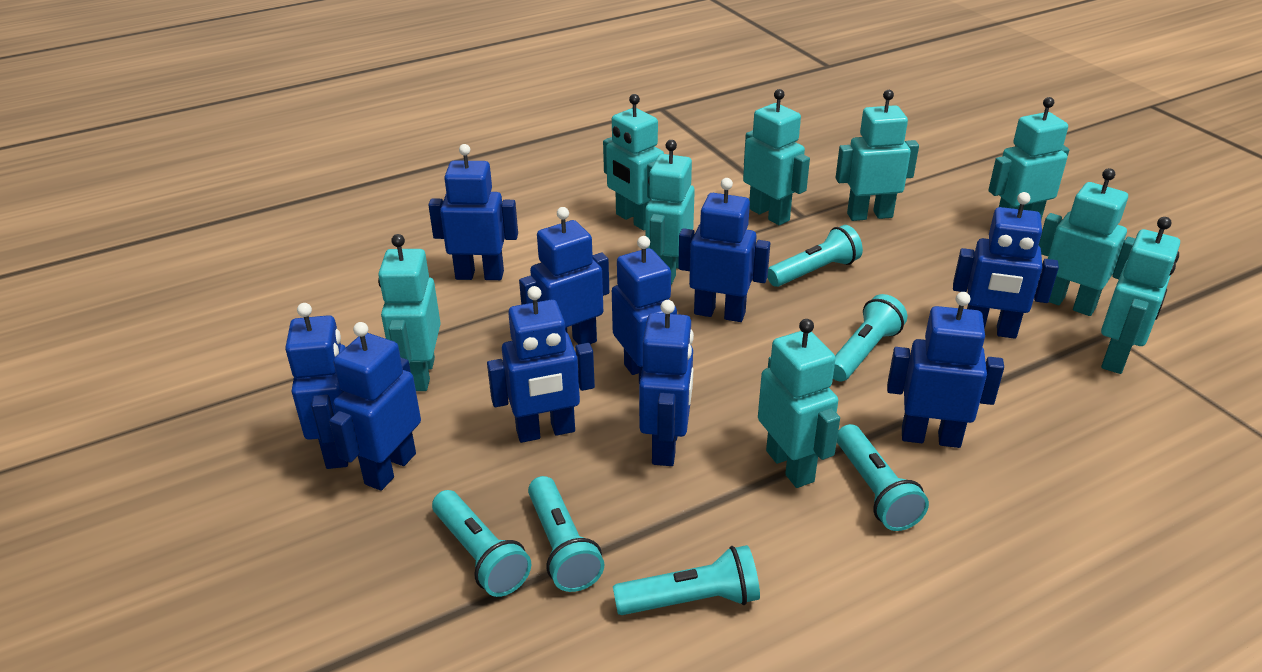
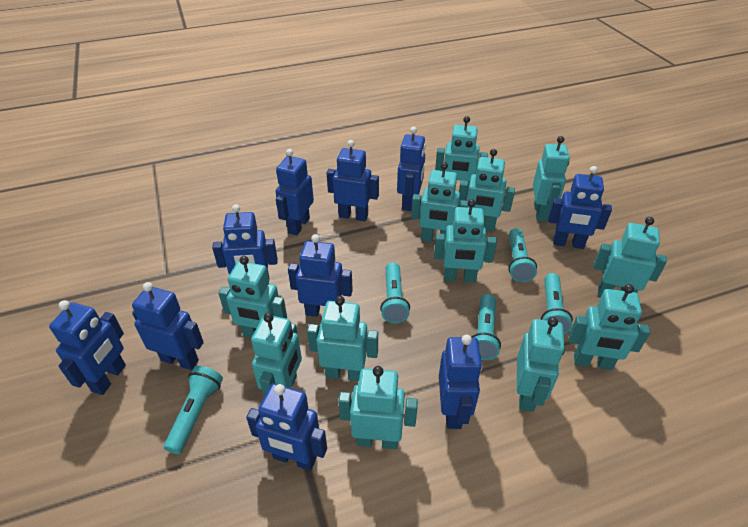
turquoise flashlight: 6 -> 5
turquoise robot: 9 -> 12

